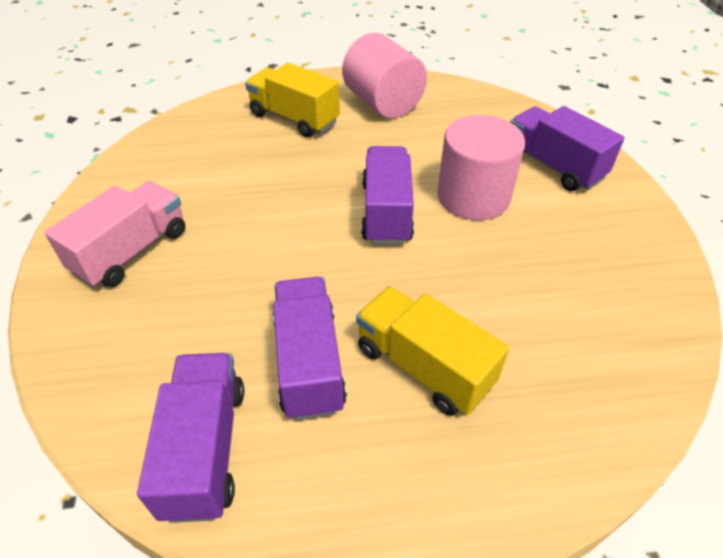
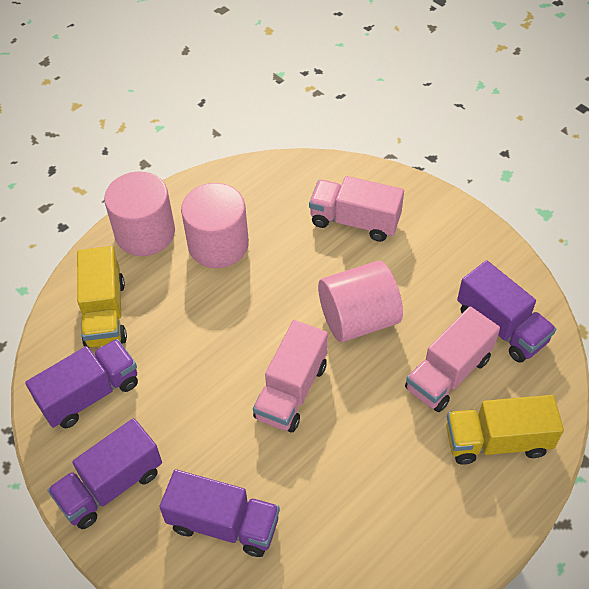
pink cylinder: 2 -> 3
pink truck: 1 -> 3

